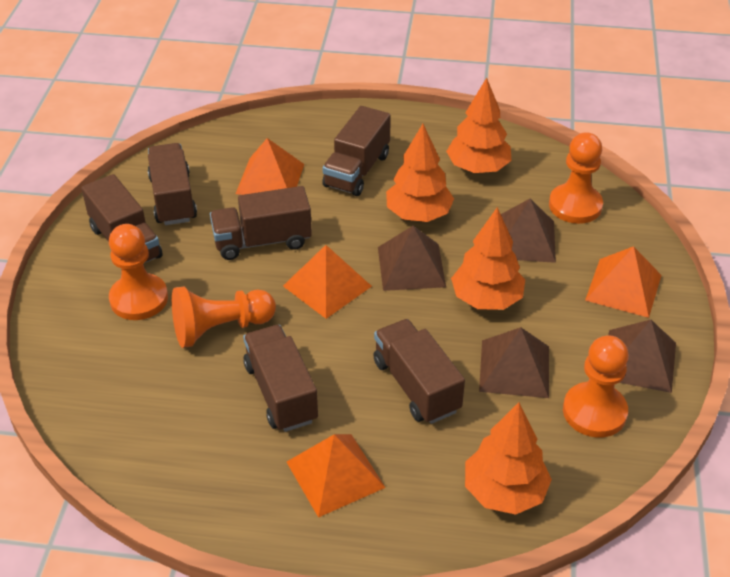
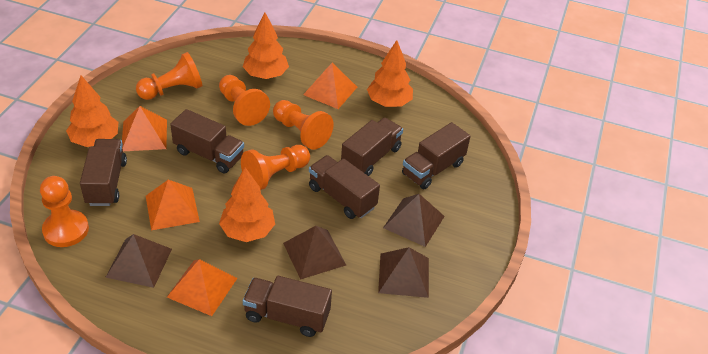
orange pawn: 4 -> 5

